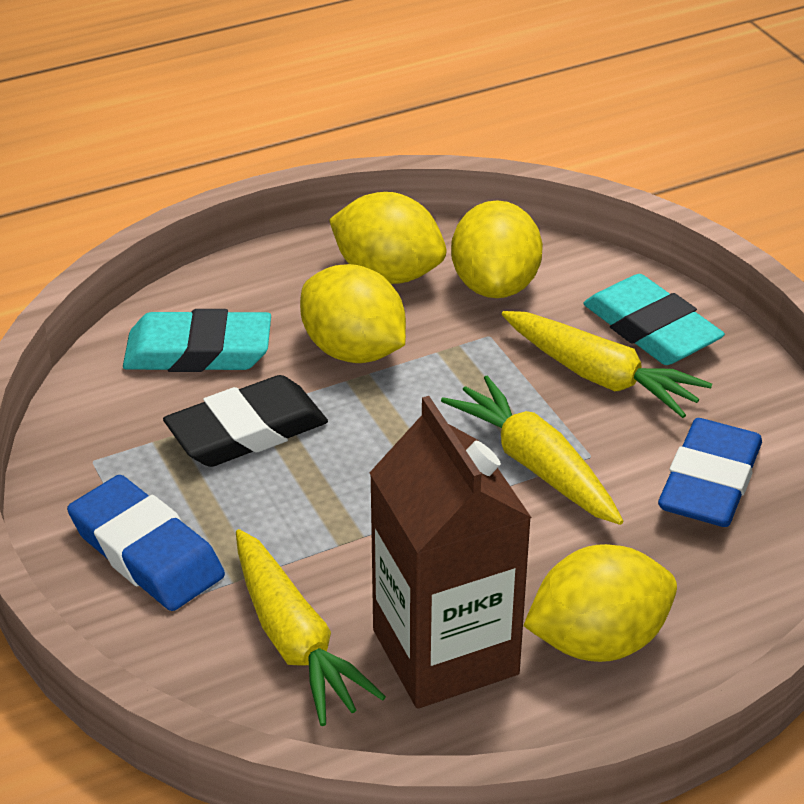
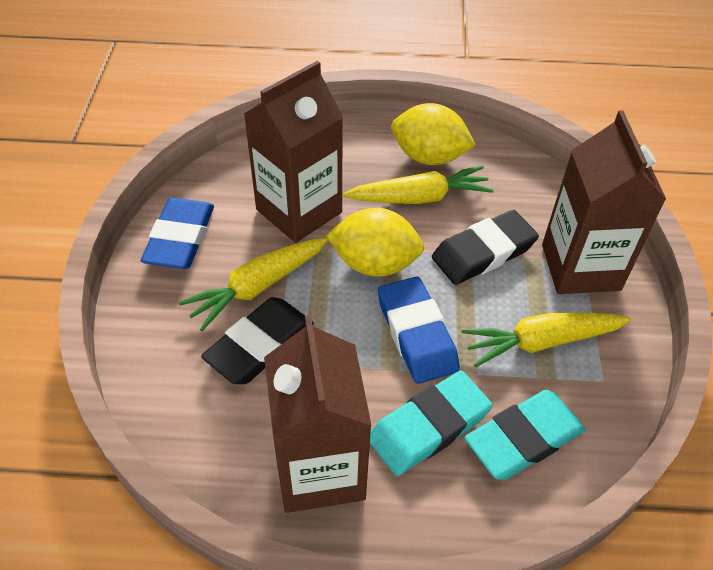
black eraser: 1 -> 2
brown carton: 1 -> 3
yellow lemon: 4 -> 2

